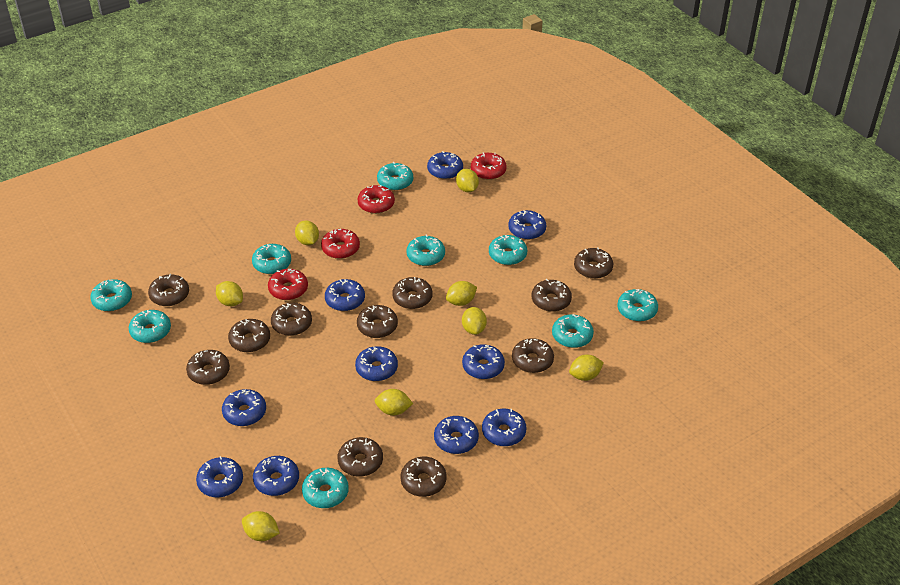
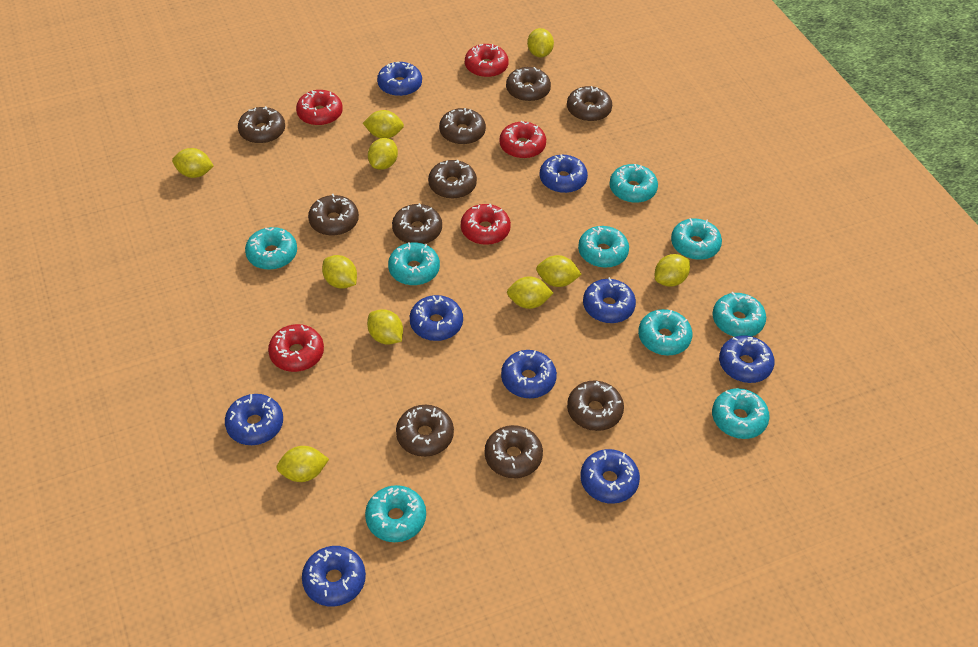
blue donut: 10 -> 9
brown donut: 11 -> 10
red donut: 4 -> 5
yellow lemon: 8 -> 10

